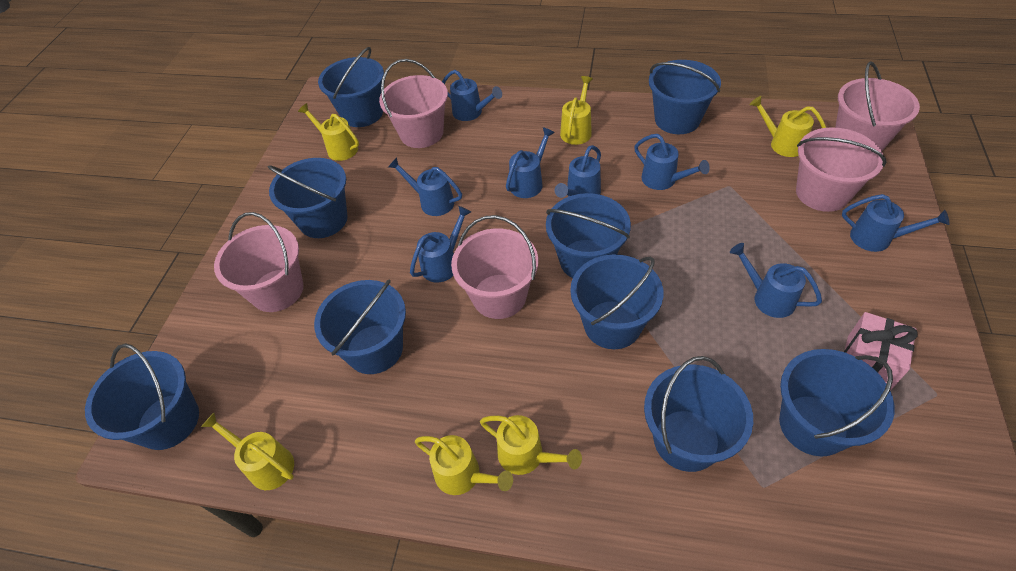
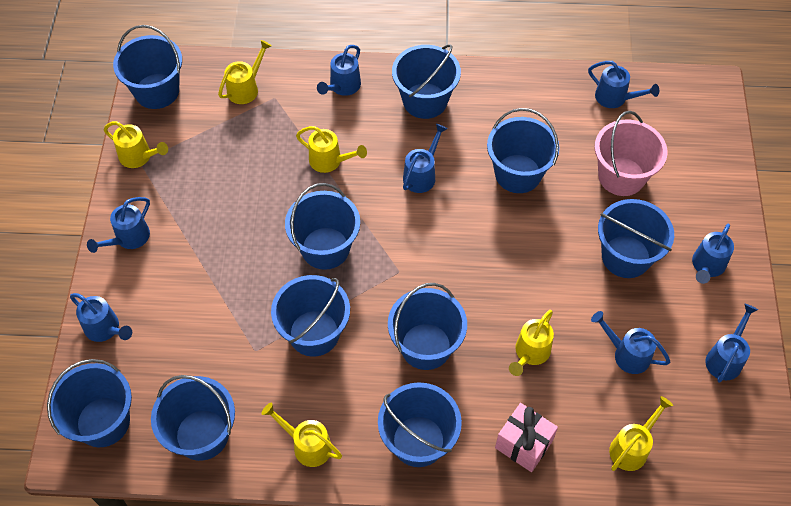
blue bucket: 9 -> 10
pink bucket: 5 -> 1

